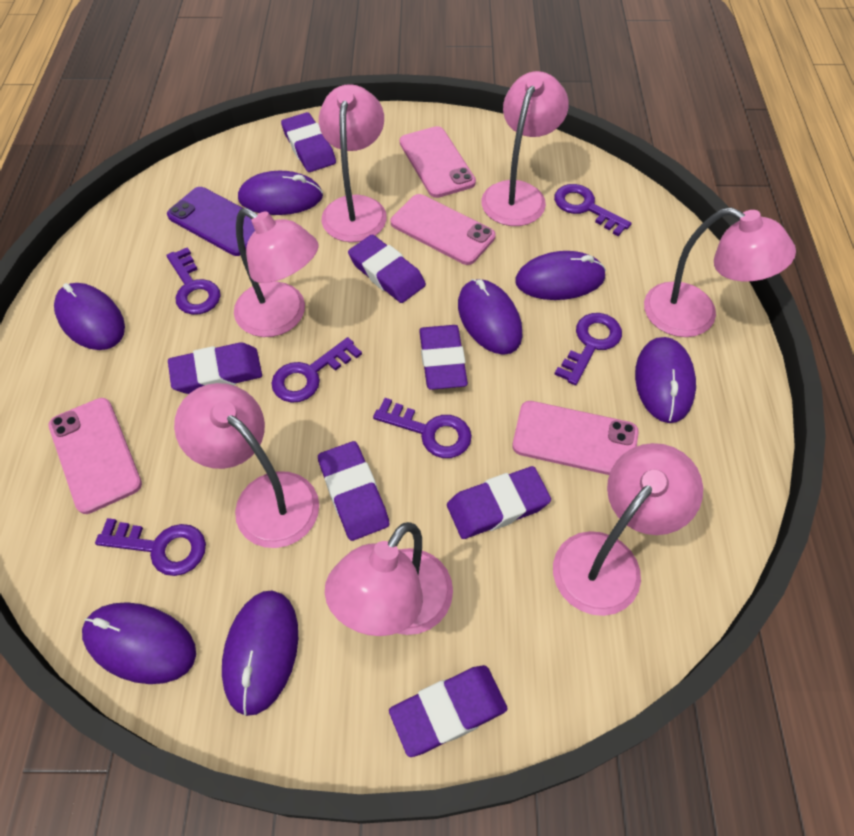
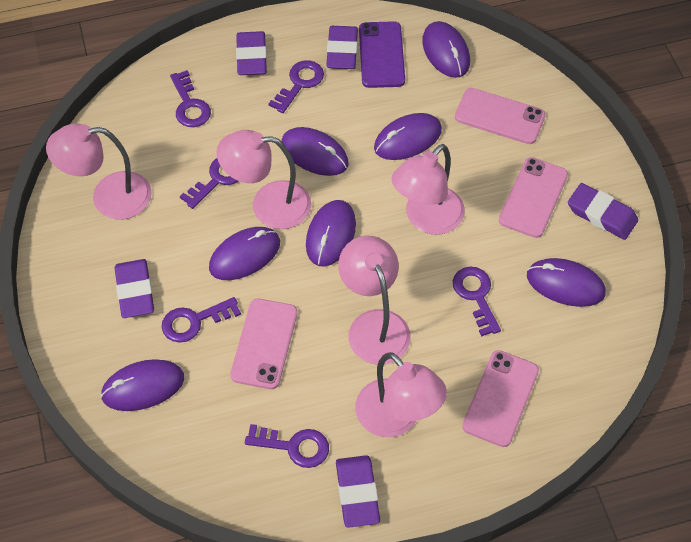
pink lamp: 7 -> 5
purple eraser: 7 -> 5

